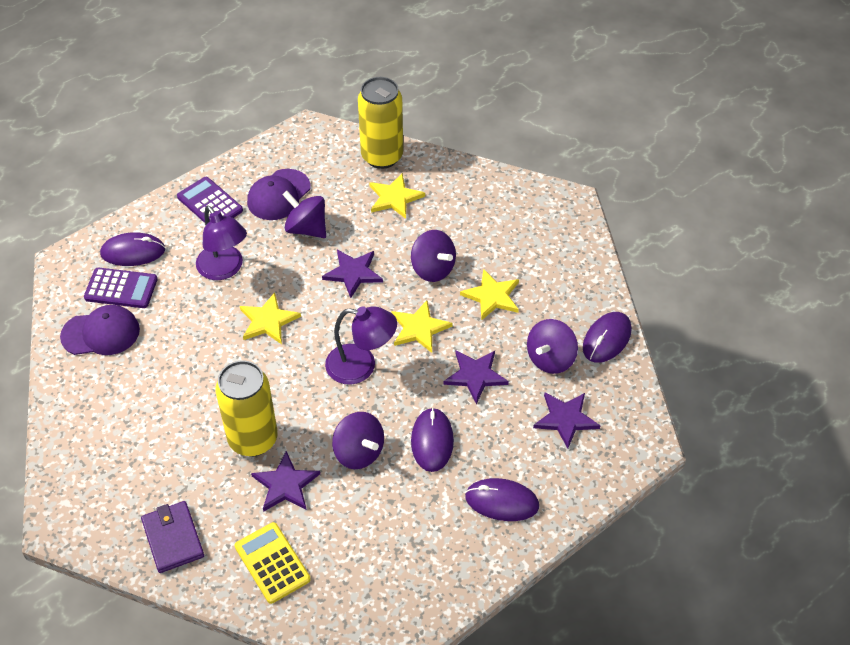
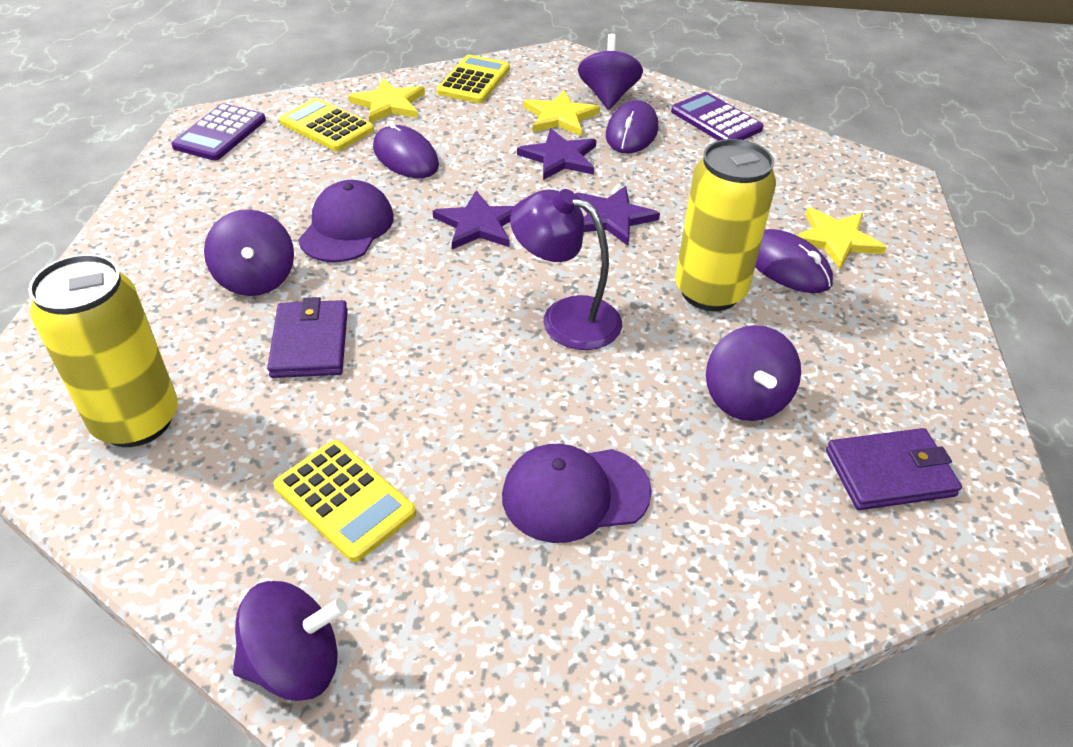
purple lamp: 2 -> 1
purple mouse: 4 -> 3
purple star: 4 -> 3
purple wallet: 1 -> 2
yellow calculator: 1 -> 3
yellow star: 4 -> 3

